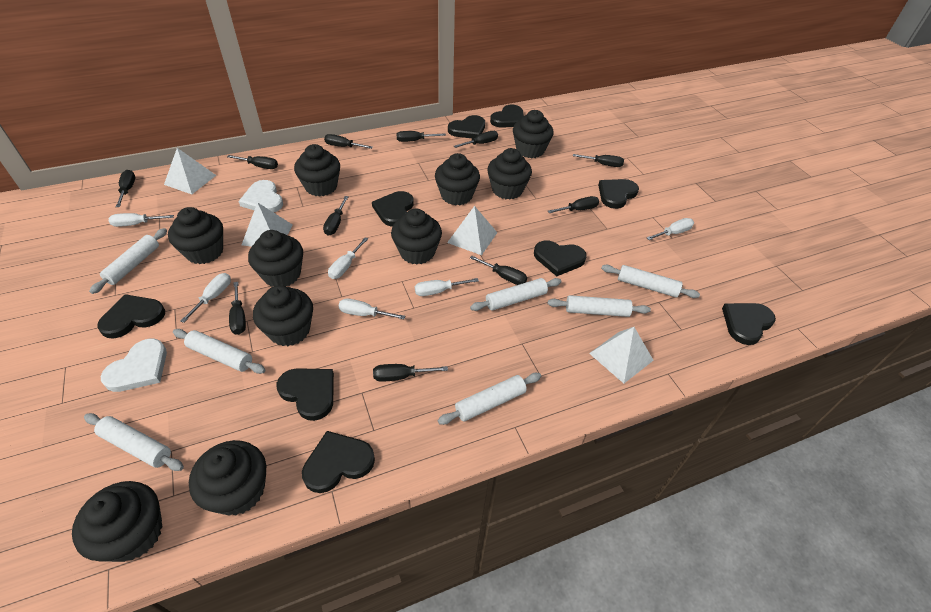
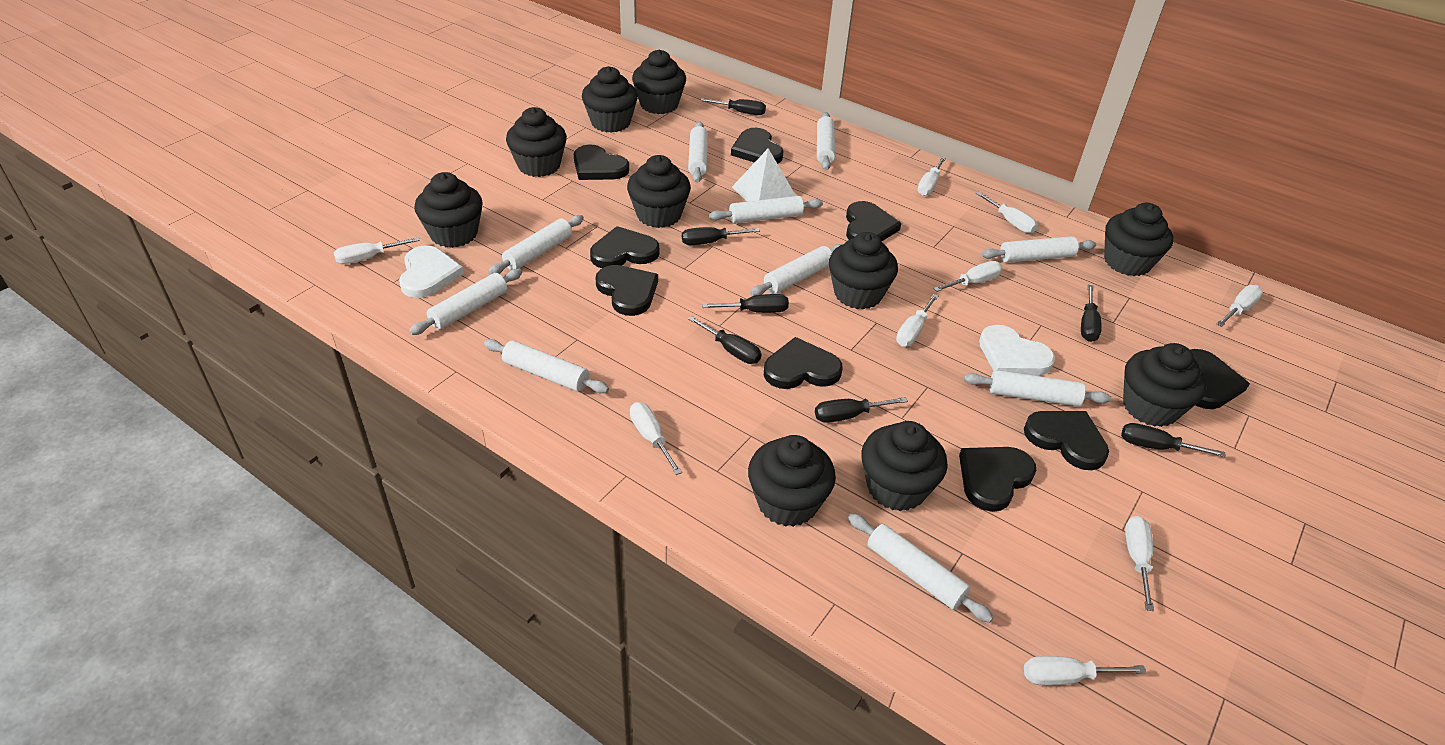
black screwdriver: 11 -> 7
white pyramid: 4 -> 1
white rolling pin: 7 -> 10
white screwdriver: 6 -> 9

